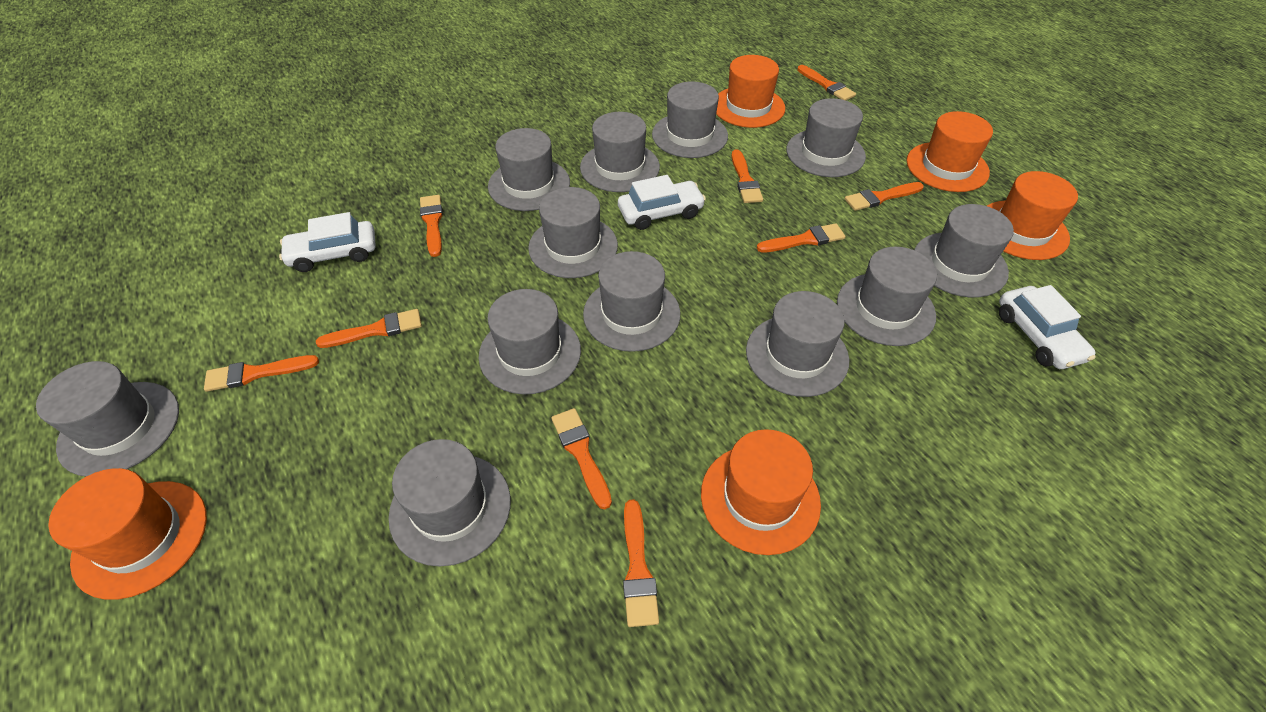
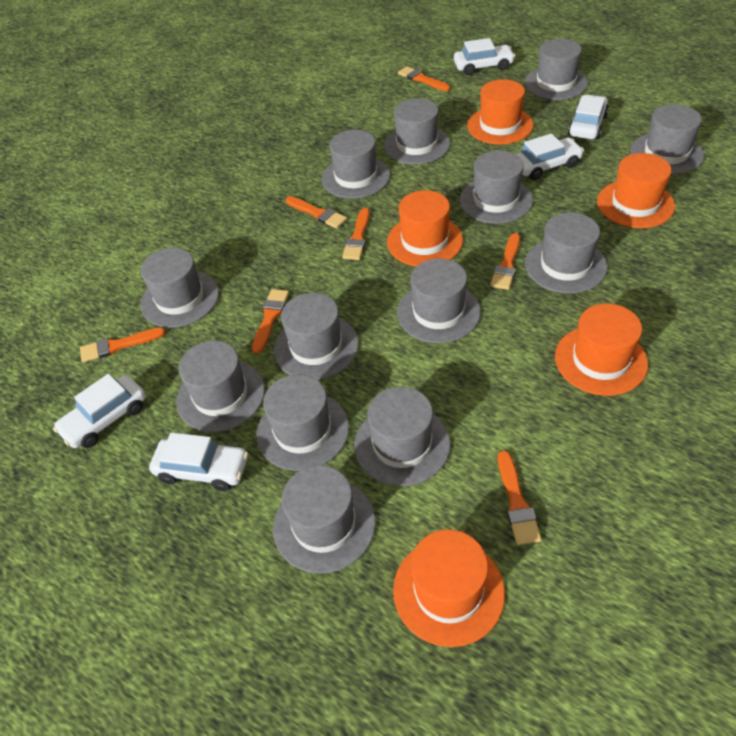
grey hat: 12 -> 13
orange brush: 9 -> 7
white car: 3 -> 5

